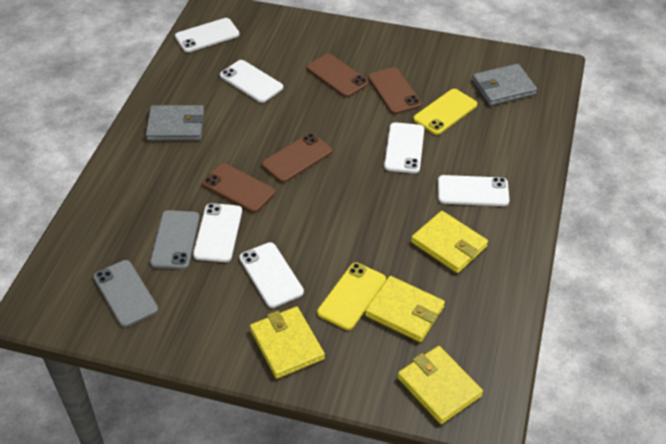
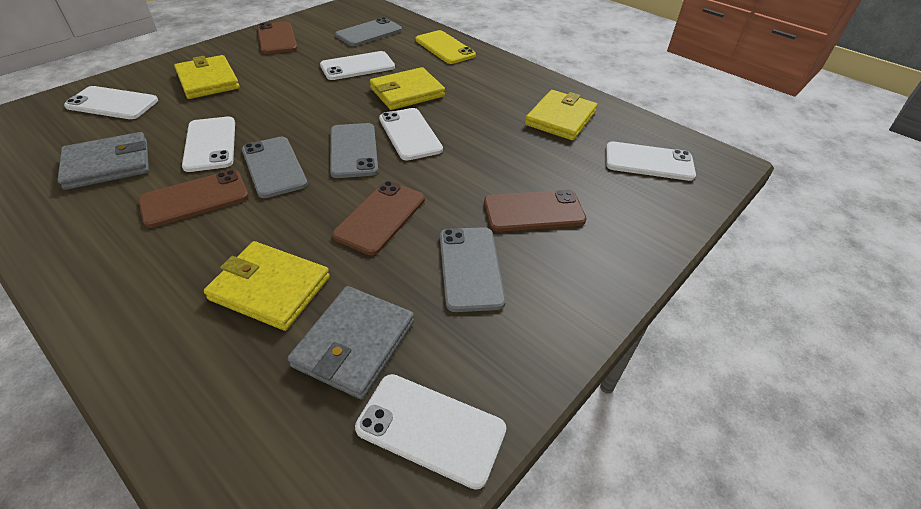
grey phone: 2 -> 4
yellow phone: 2 -> 1

